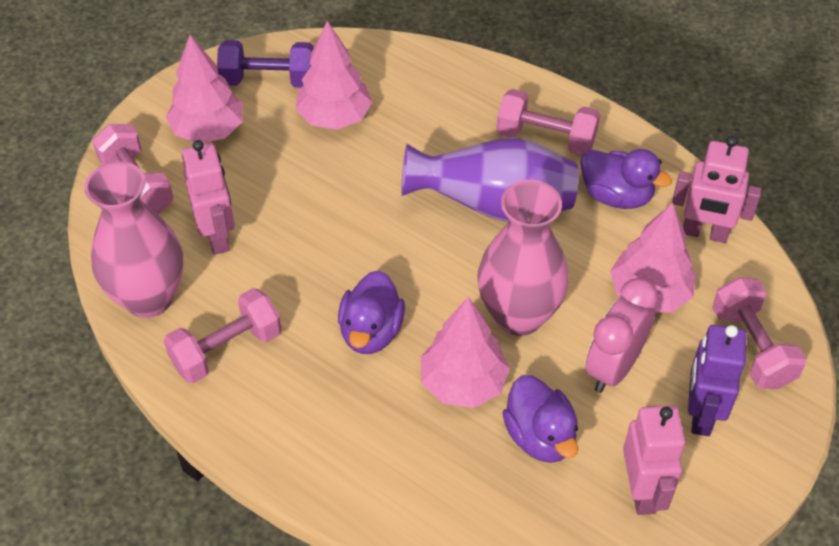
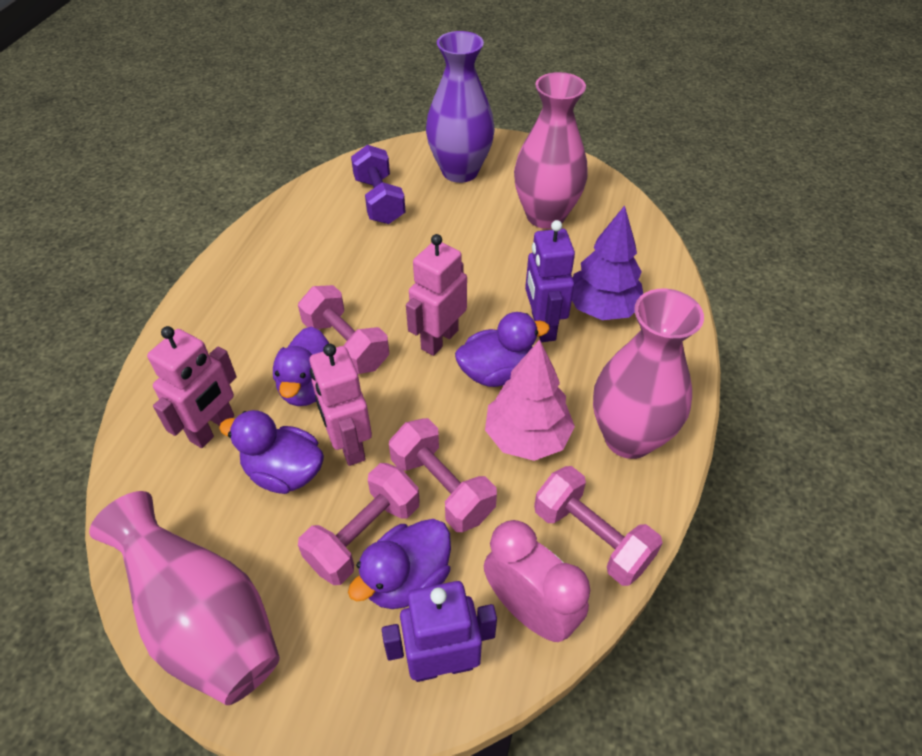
pink tree: 4 -> 1
pink vase: 2 -> 3
purple duck: 3 -> 4
purple robot: 1 -> 2
purple tree: 0 -> 1

